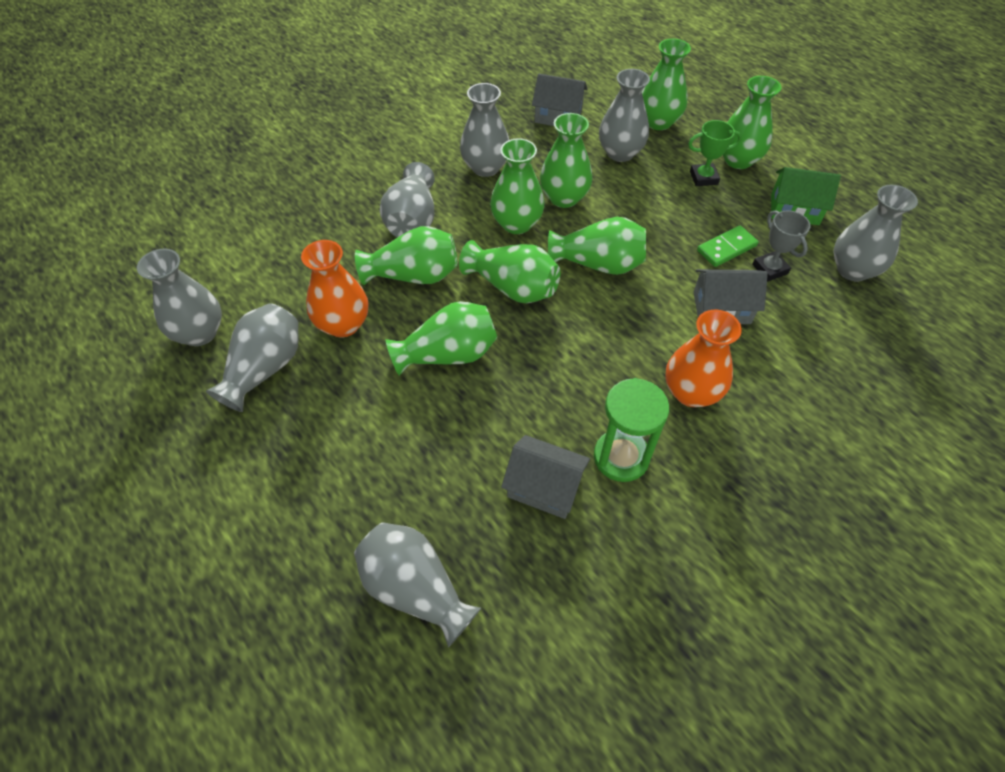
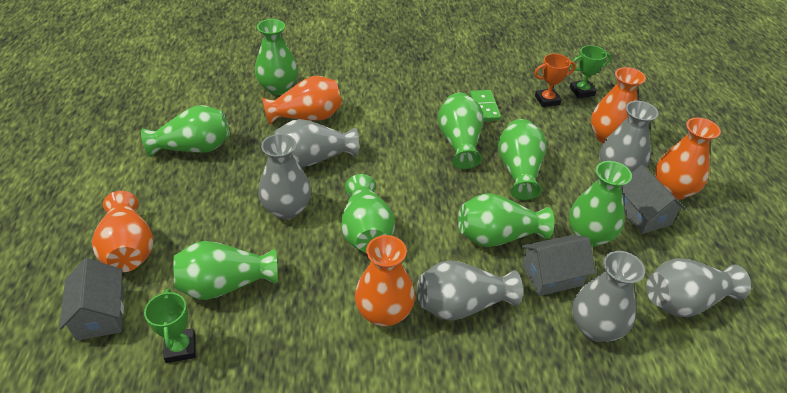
green hourglass: 1 -> 0
green house: 1 -> 0
green trophy: 1 -> 2
grey trophy: 1 -> 0
grey vase: 7 -> 6
orange trophy: 0 -> 1
orange vase: 2 -> 5

